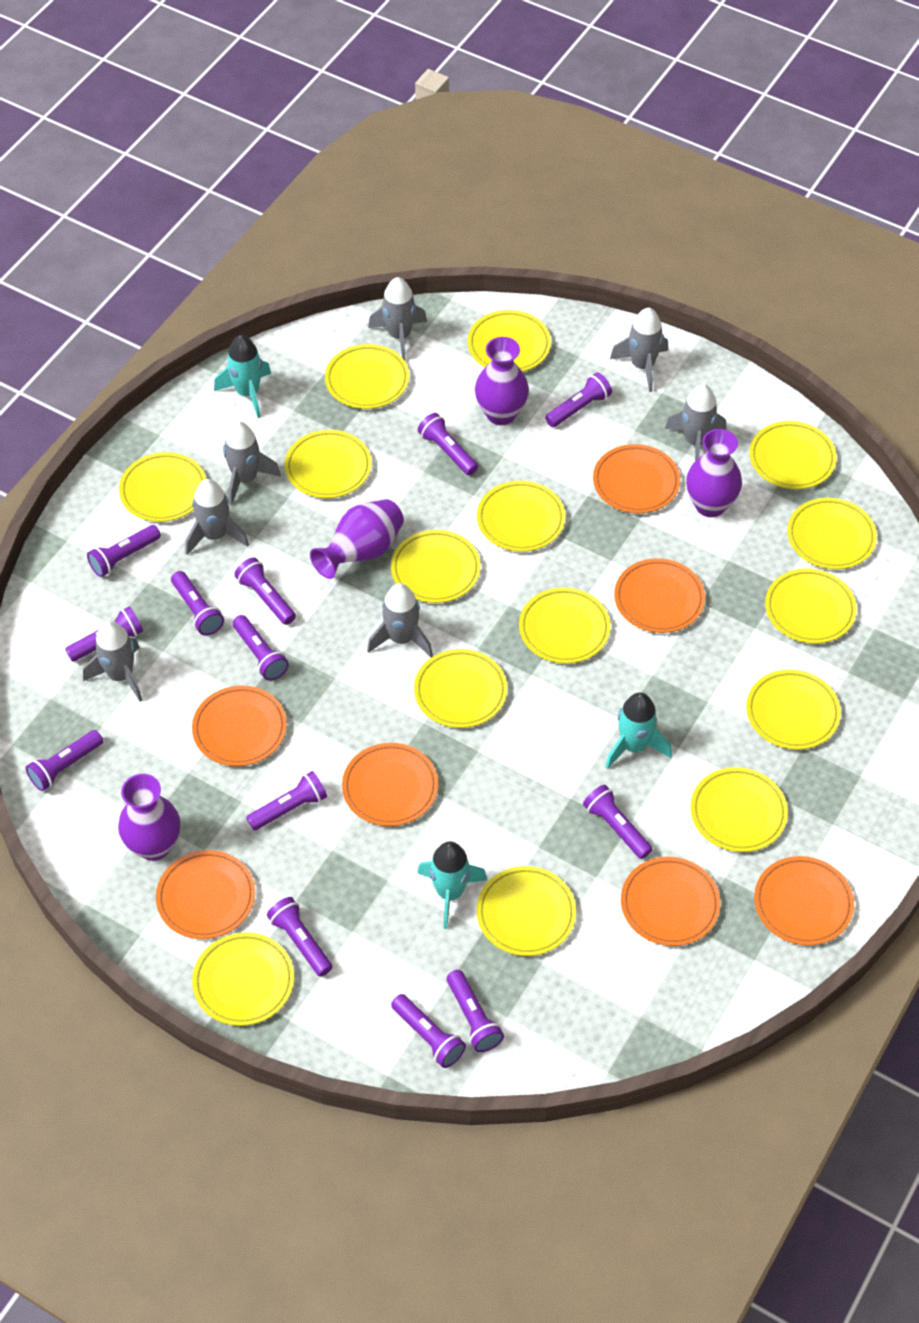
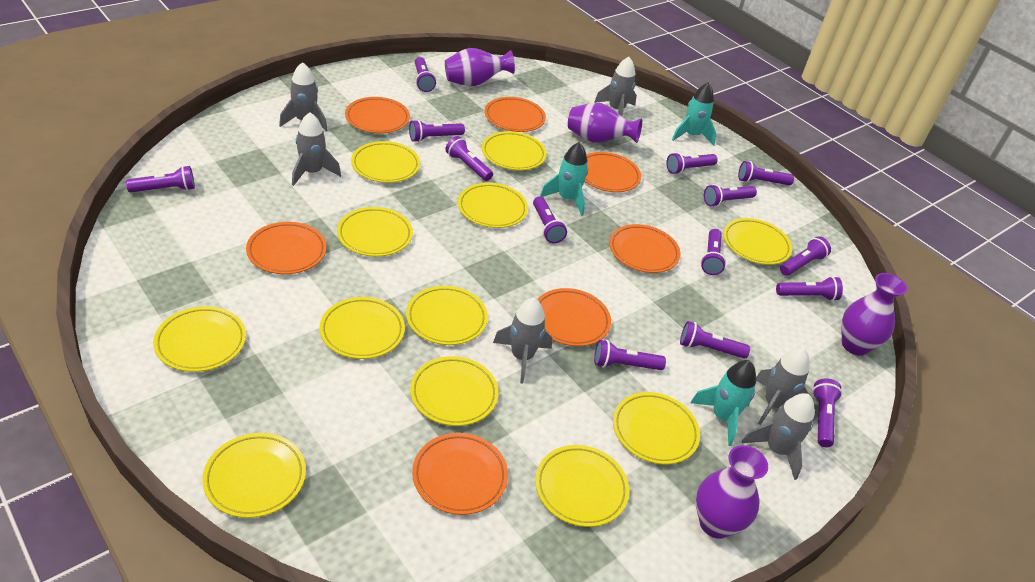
grey rocket: 7 -> 6
purple flashlight: 13 -> 14
yellow plate: 15 -> 12

